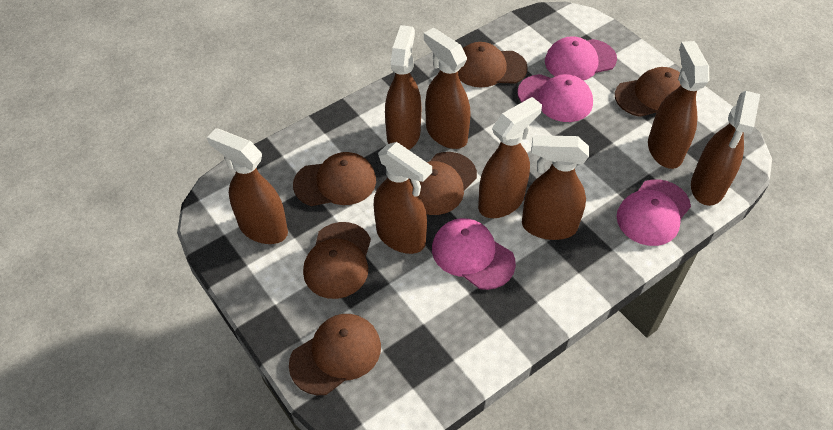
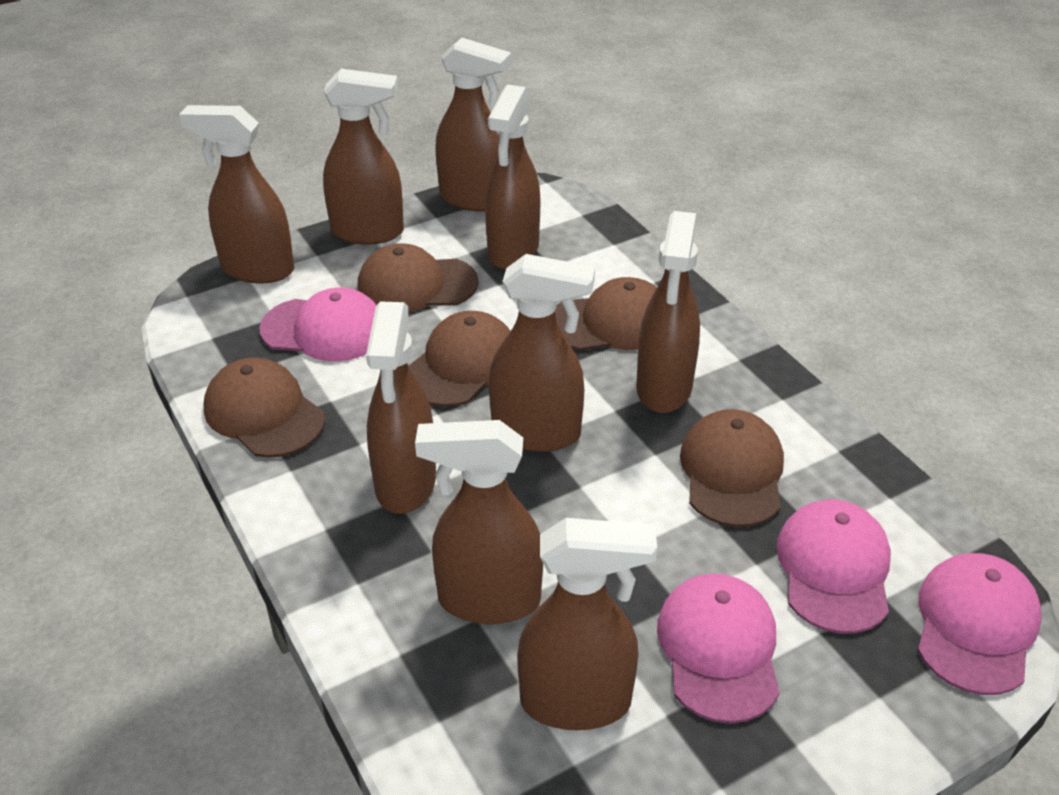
brown cap: 6 -> 5
brown spray bottle: 8 -> 9

